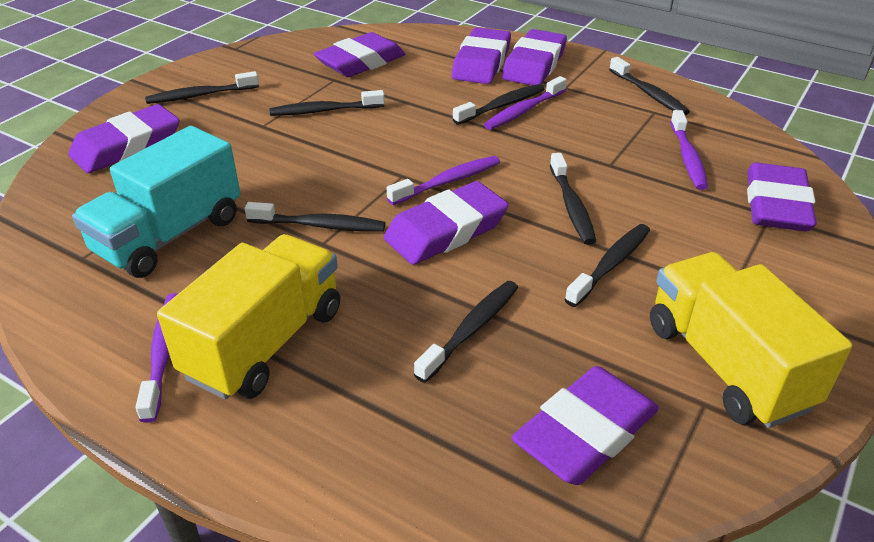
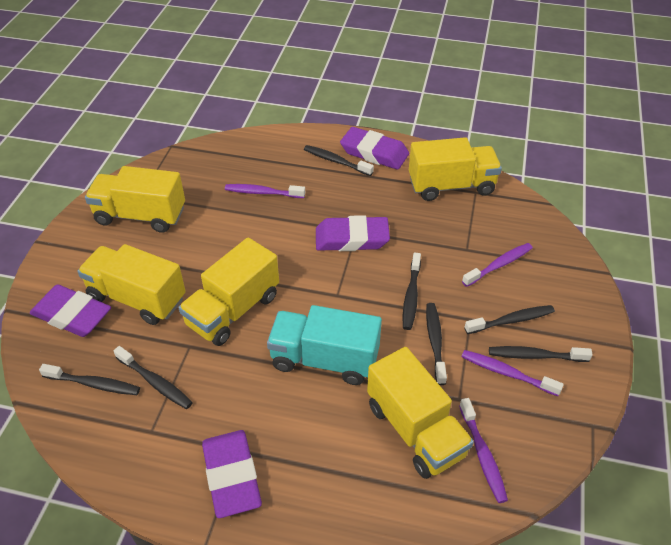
black toothbrush: 8 -> 7
purple eraser: 7 -> 4
yellow truck: 2 -> 5

